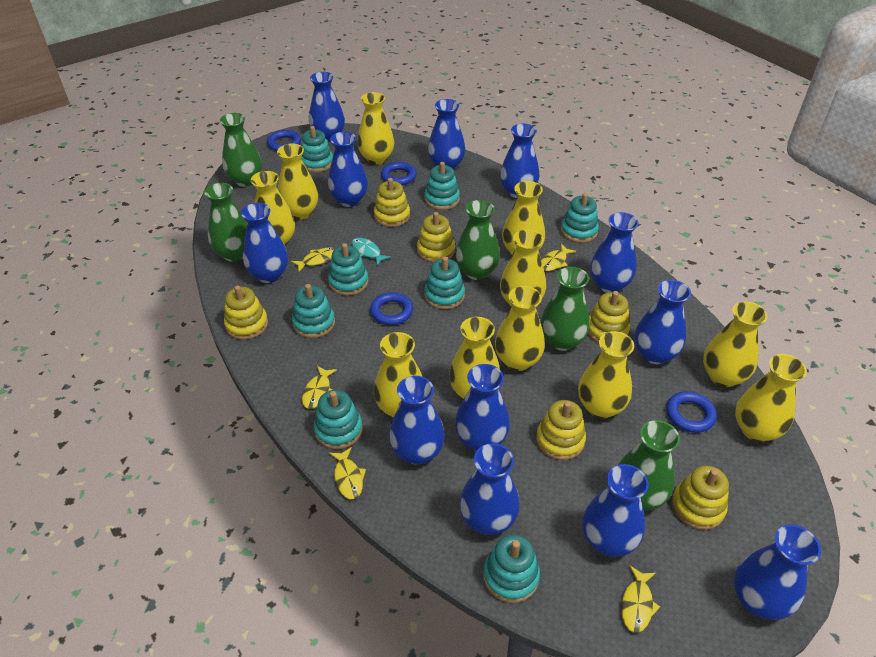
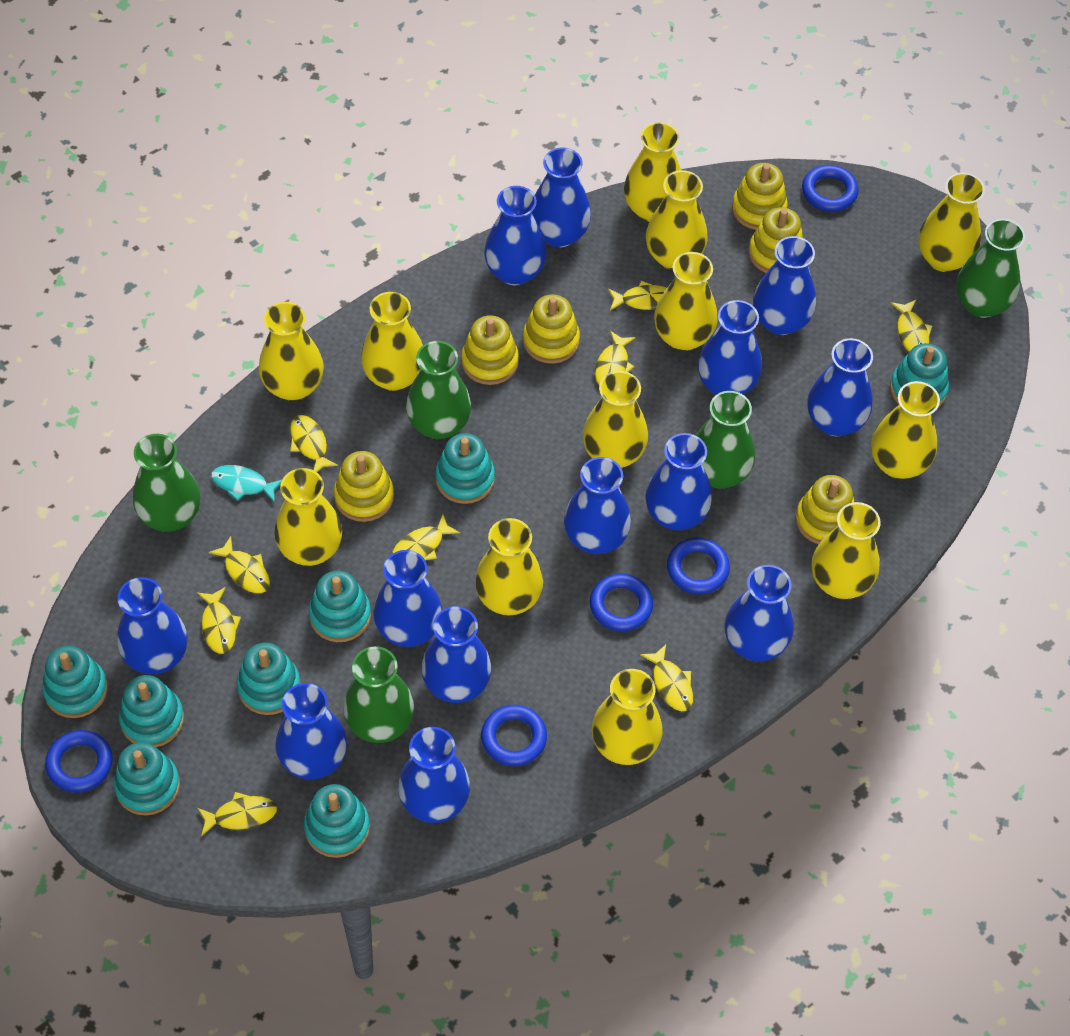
blue ring: 4 -> 5
blue vase: 12 -> 13
yellow fish: 5 -> 9
yellow vase: 11 -> 12

